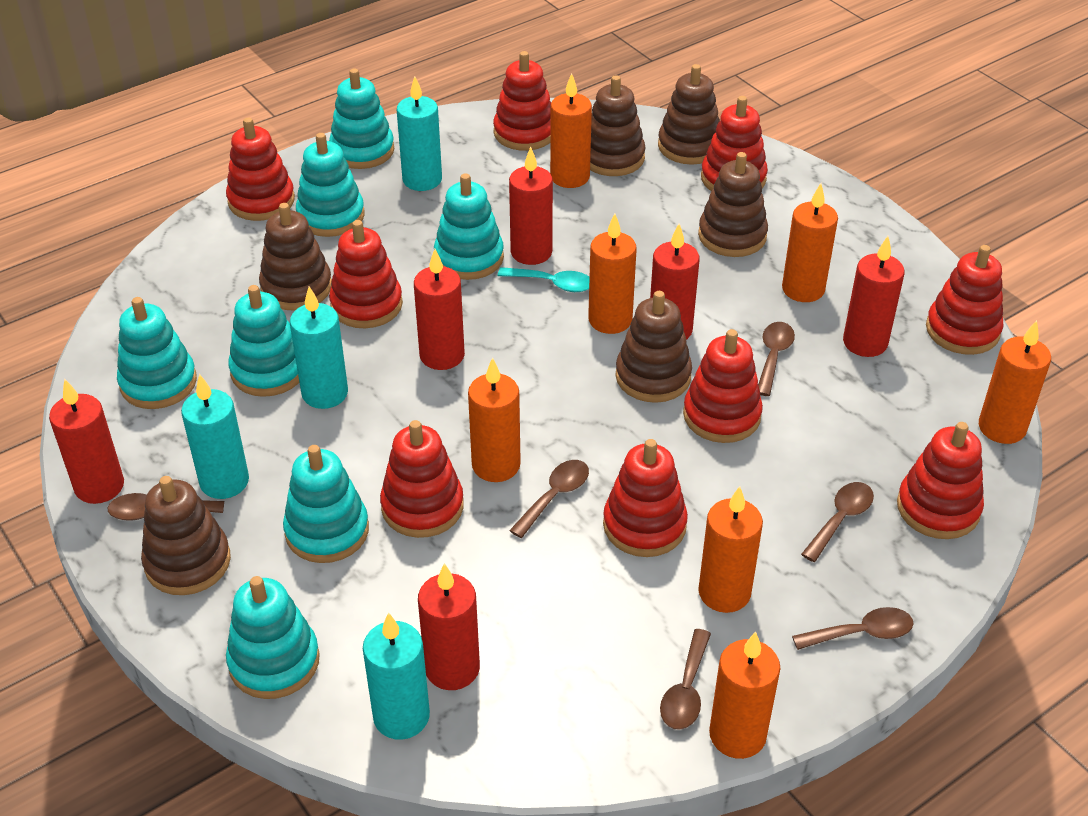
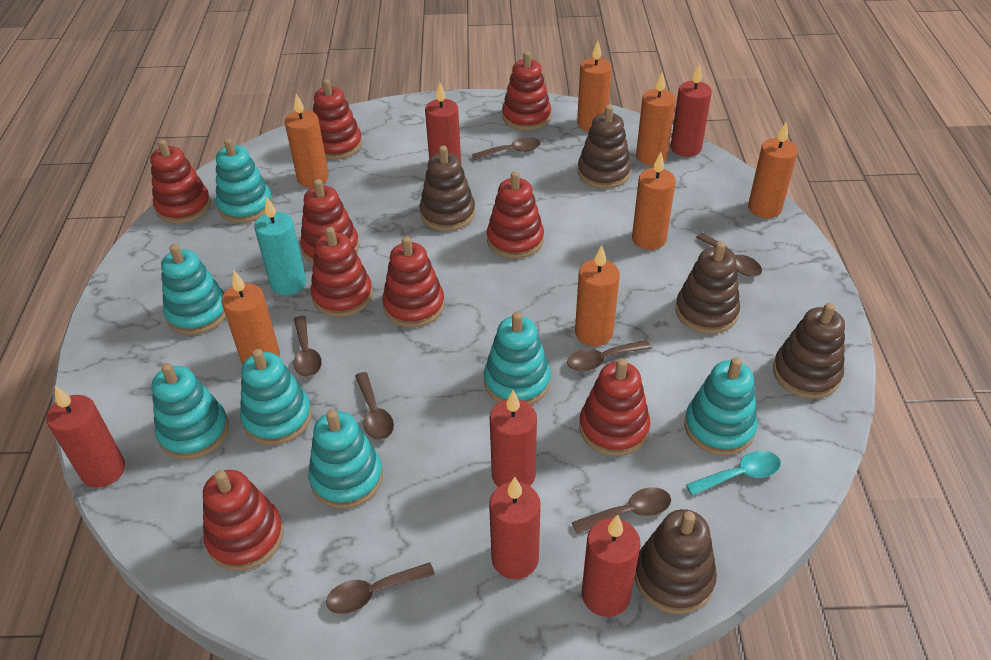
brown spoon: 6 -> 7
brown stacking toy: 6 -> 5
turquoise candle: 4 -> 1

